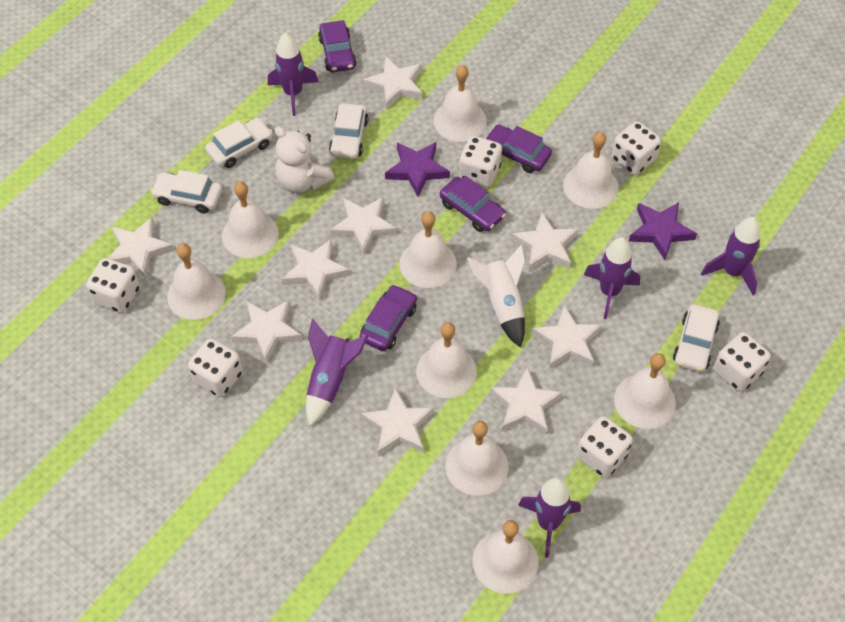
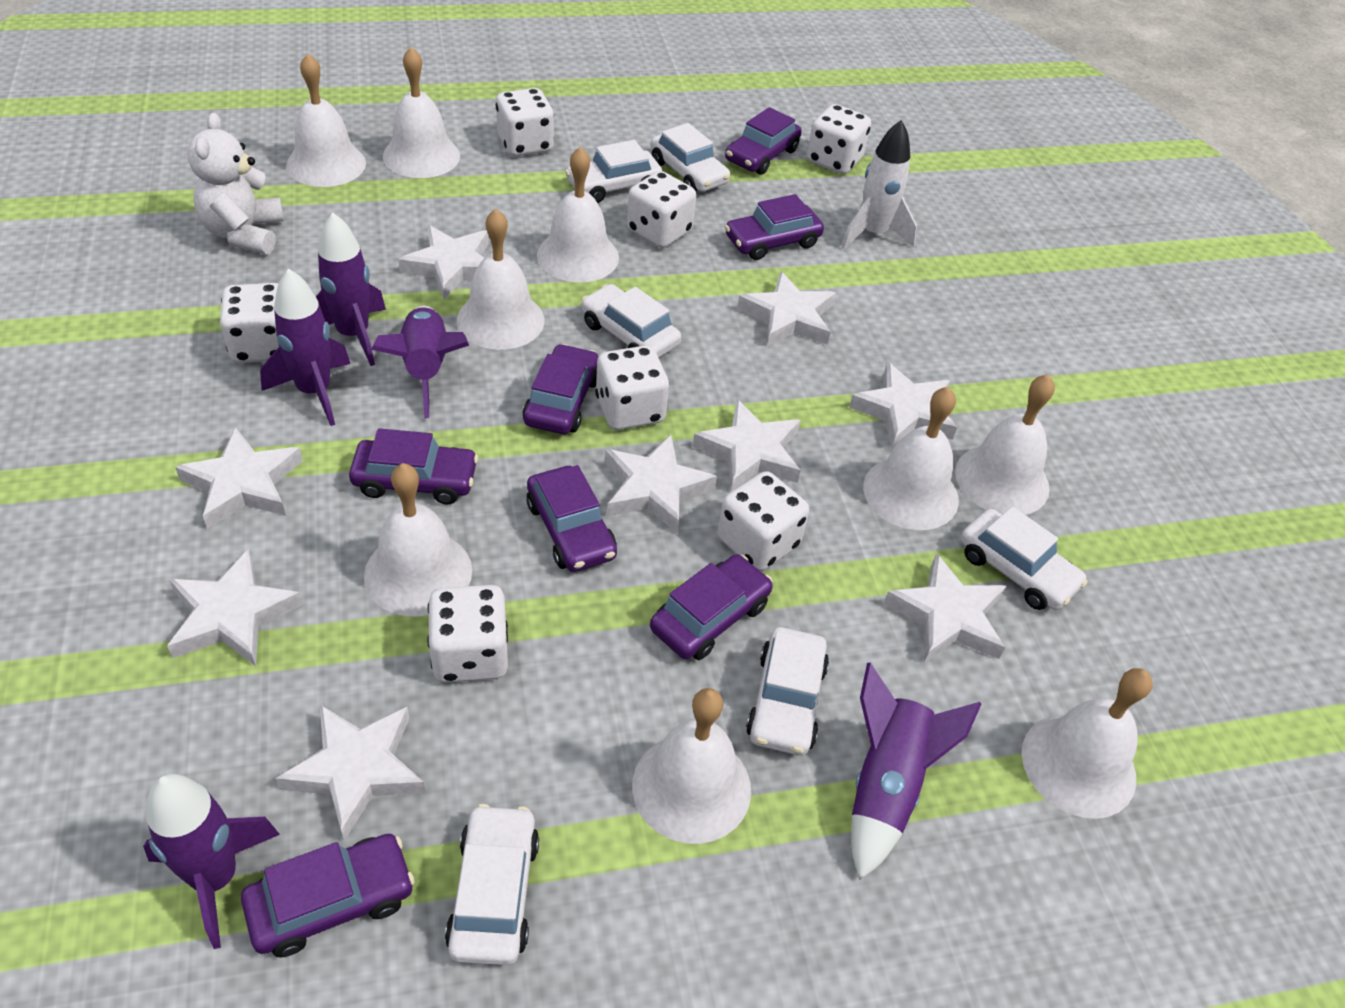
purple car: 4 -> 7
purple star: 2 -> 0
white car: 4 -> 6
white dice: 6 -> 7

